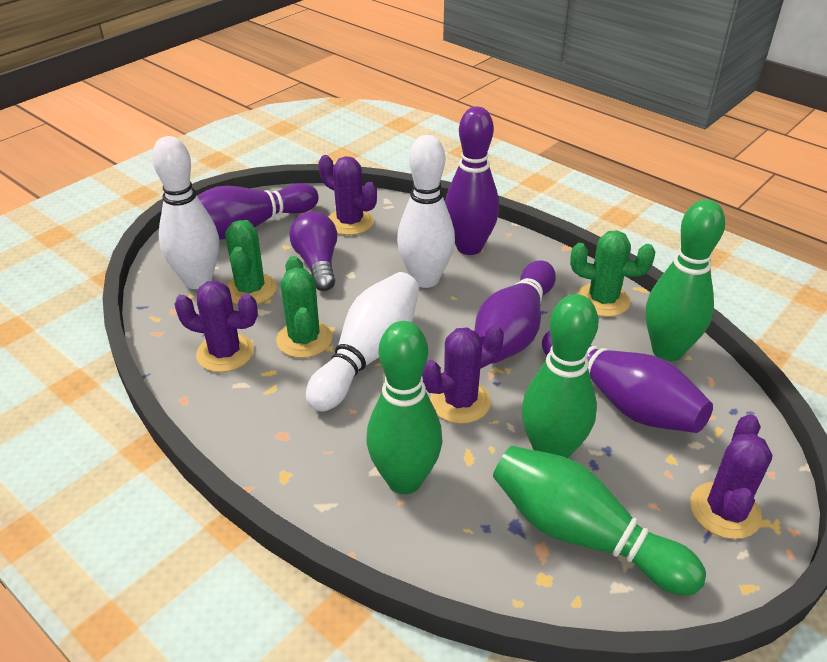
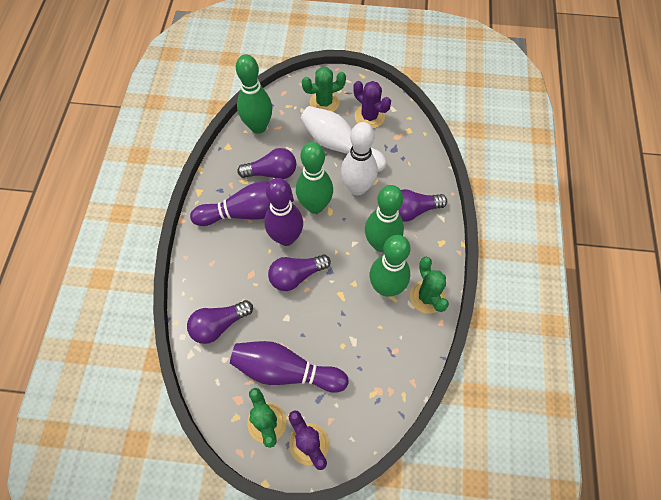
purple bowling pin: 4 -> 3
purple cactus: 4 -> 2
purple light bulb: 1 -> 4
white bowling pin: 3 -> 2

